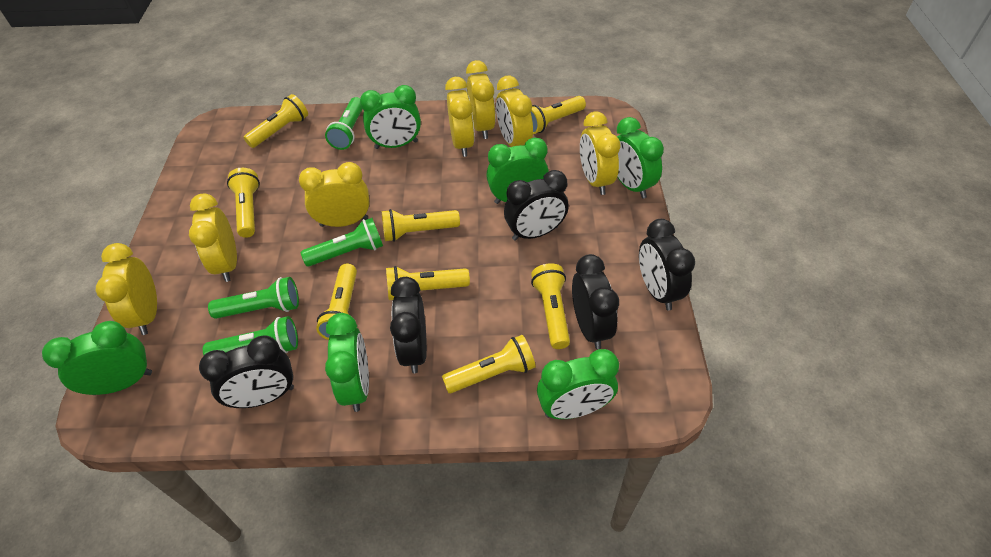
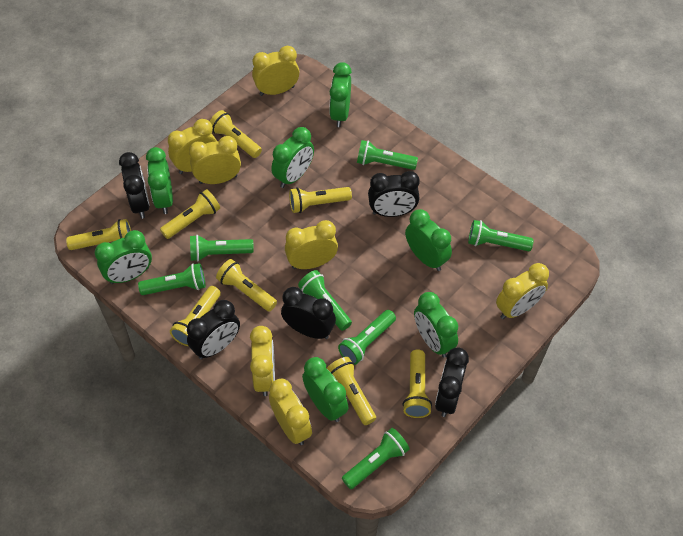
green clock: 6 -> 7
green flashlight: 4 -> 7

